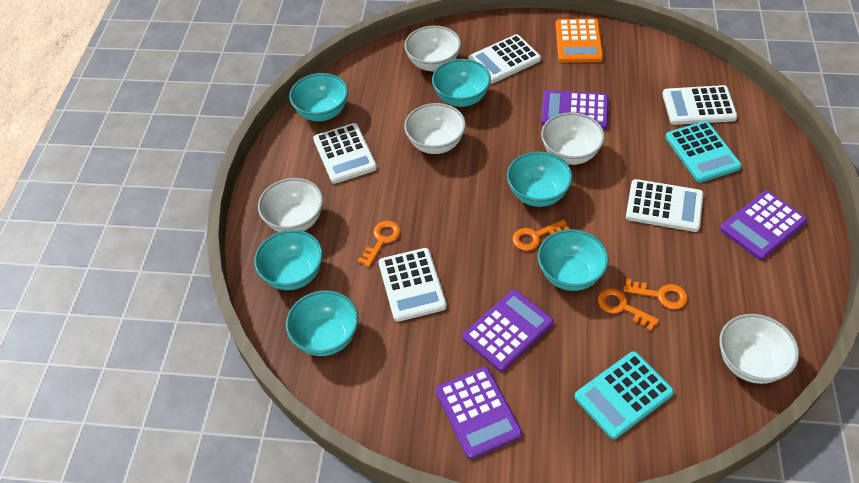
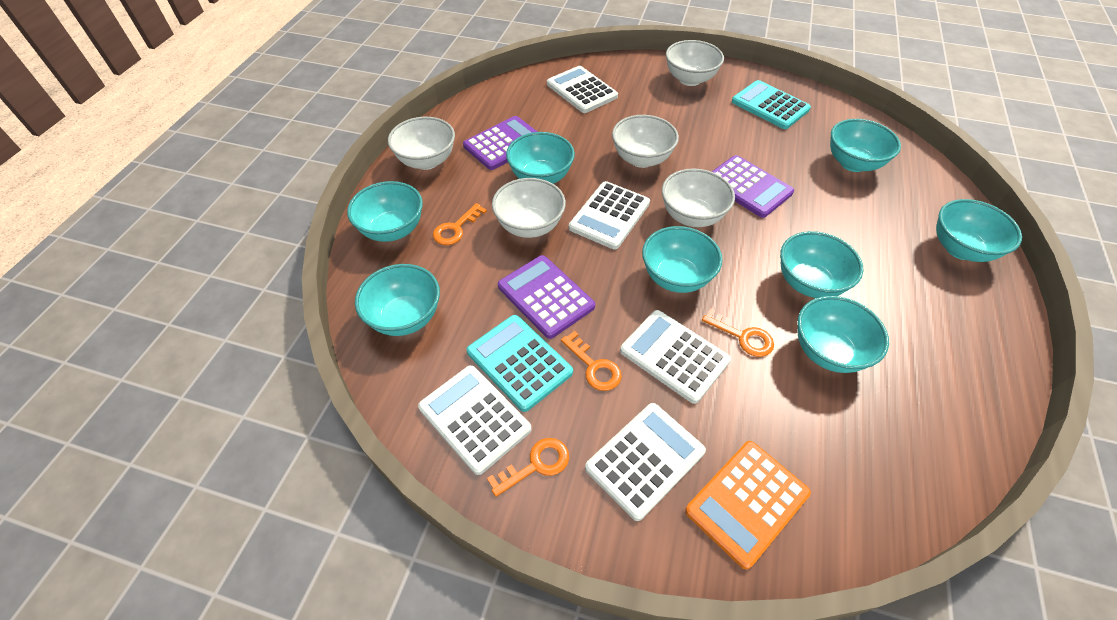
purple calculator: 4 -> 3
turquoise bowl: 6 -> 8

